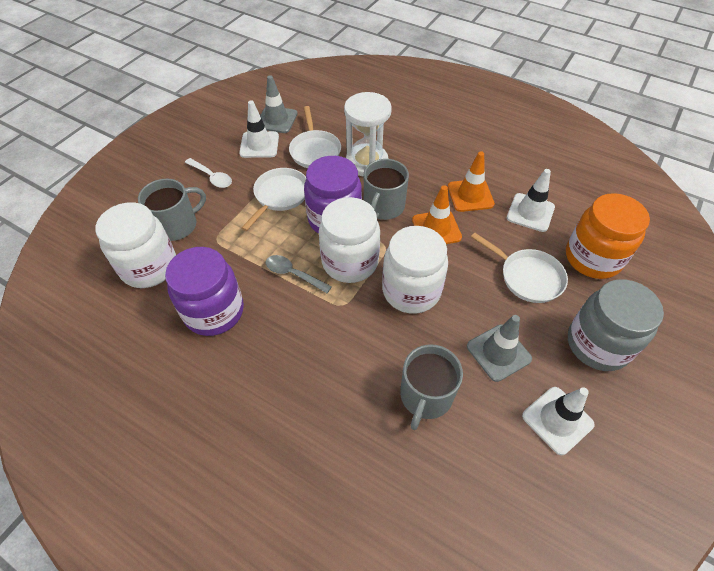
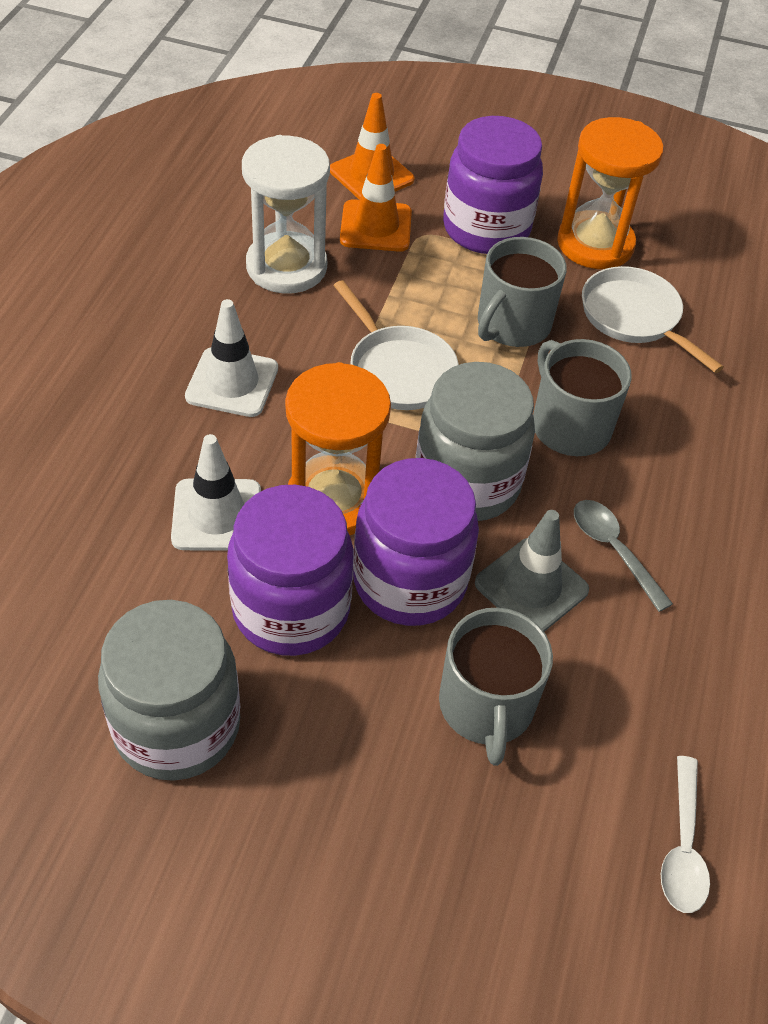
grey jar: 1 -> 2
grey traffic cone: 2 -> 1
orange hourglass: 0 -> 2
orange jar: 1 -> 0
purple jar: 2 -> 3
white jar: 3 -> 0
white pan: 3 -> 2
white traffic cone: 3 -> 2

